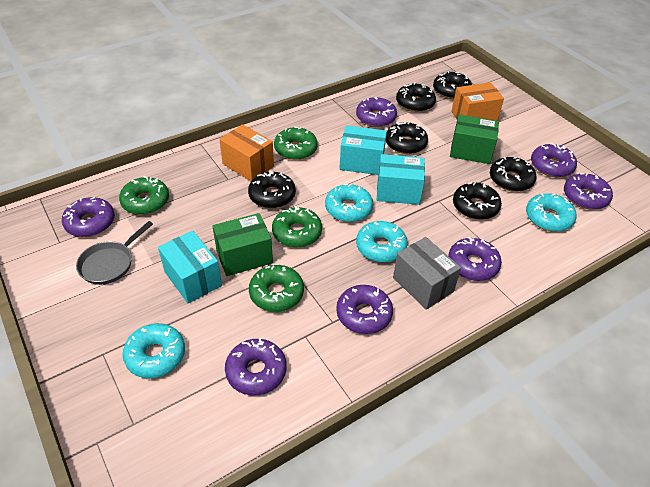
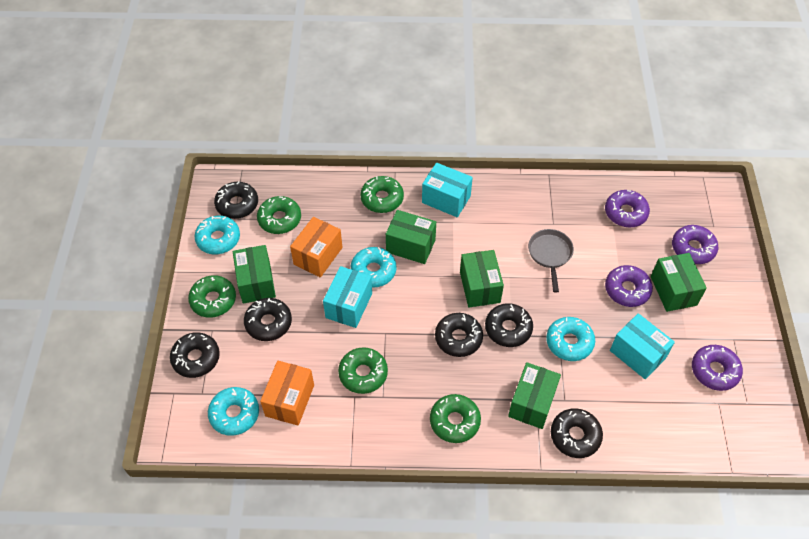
green box: 2 -> 5
green donut: 4 -> 5
grey box: 1 -> 0
purple donut: 7 -> 4

